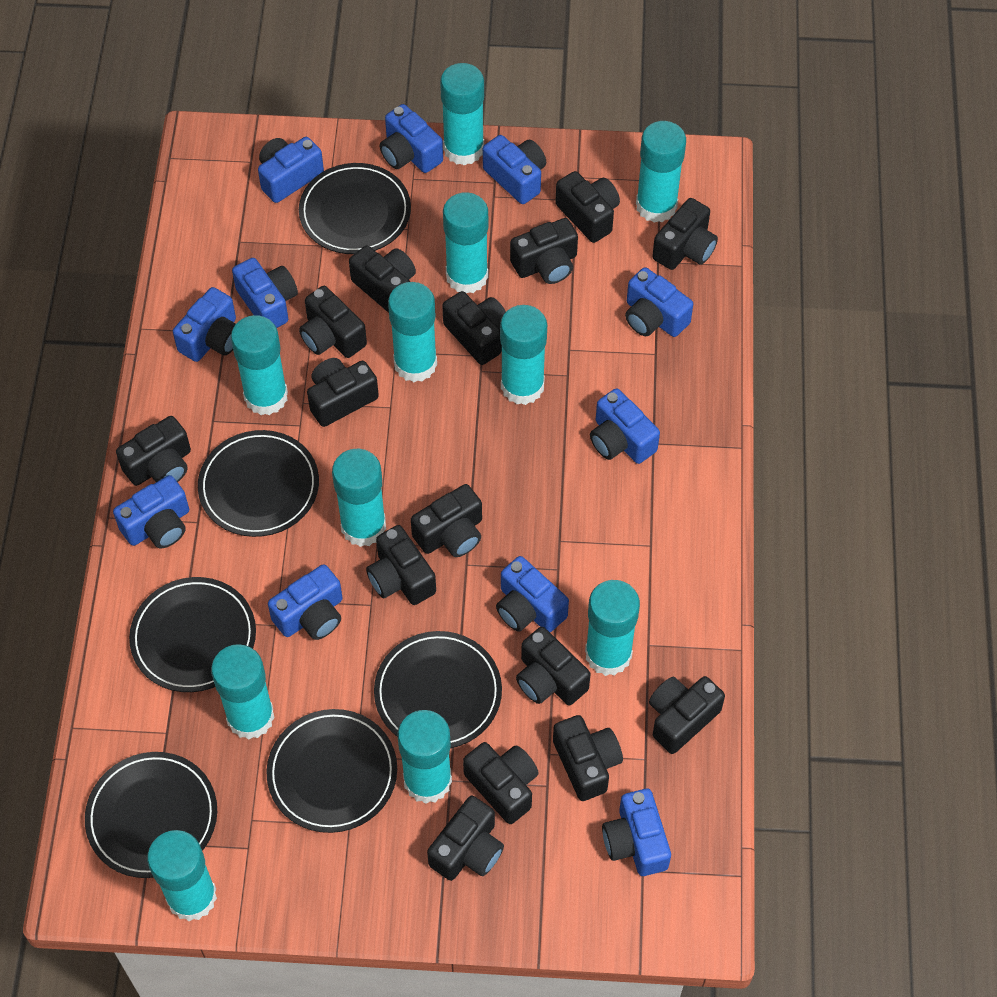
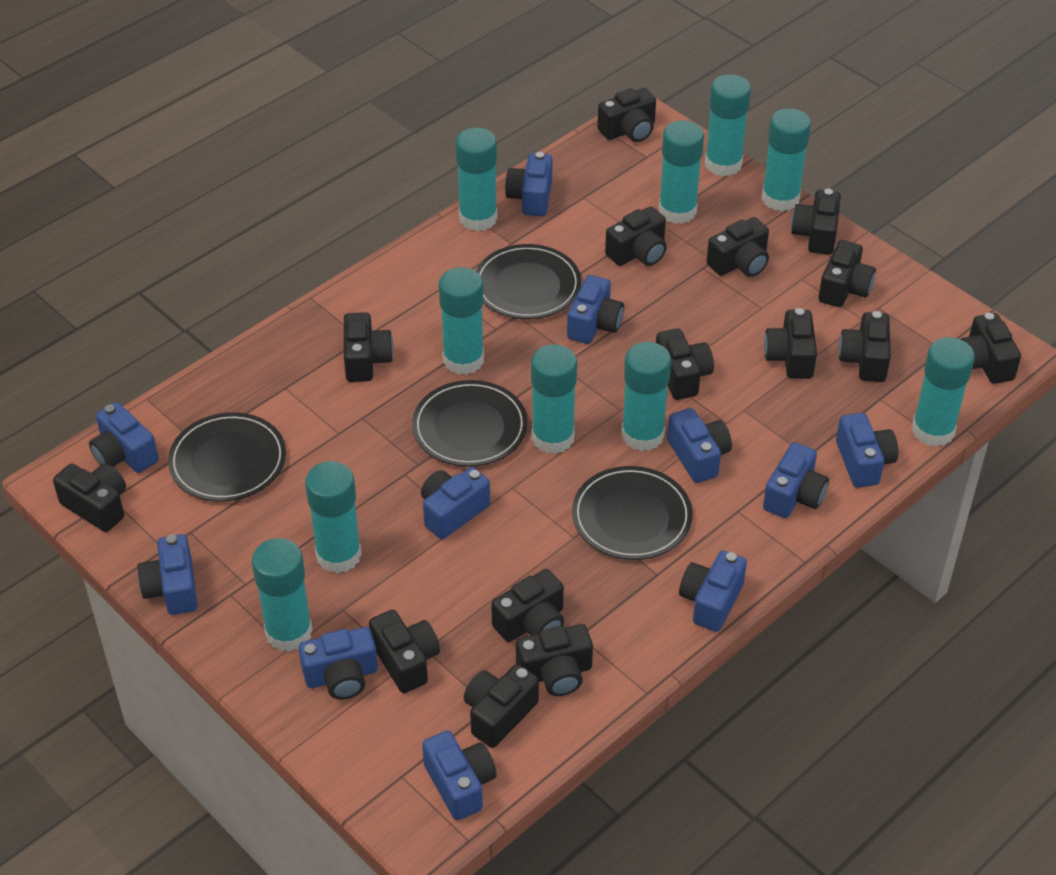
black plate: 6 -> 4
turquoise glue stick: 11 -> 10

